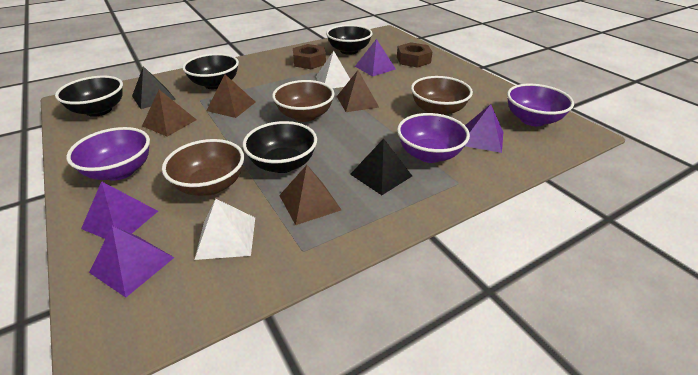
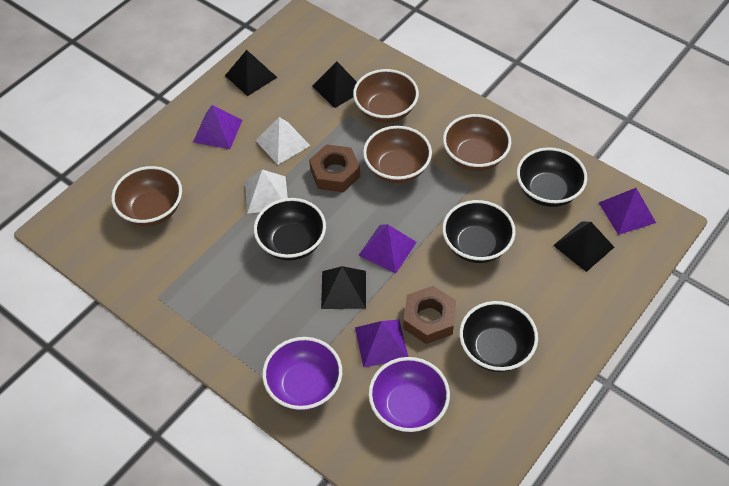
black pyramid: 2 -> 4
brown bowl: 3 -> 4
brown pyramid: 4 -> 0
purple bowl: 3 -> 2

